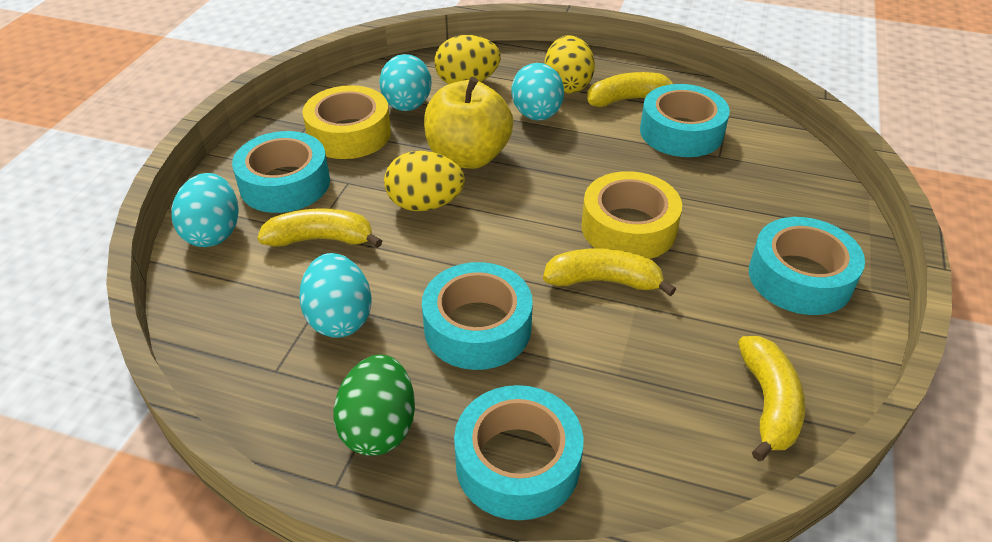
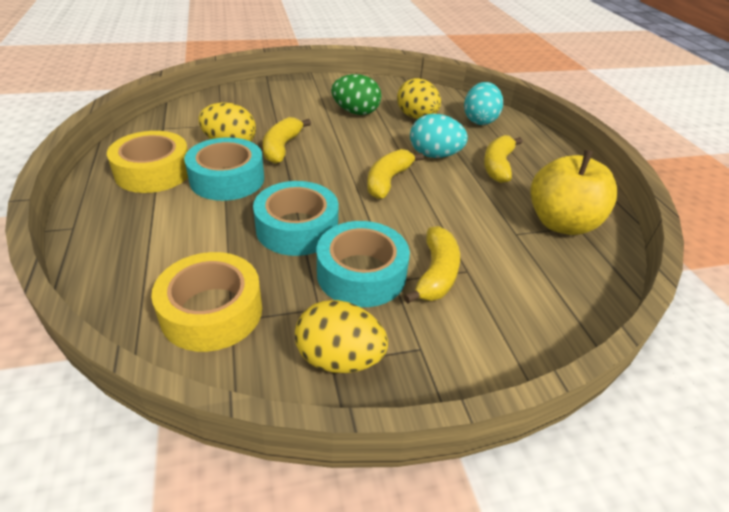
turquoise egg: 4 -> 2
turquoise tape: 5 -> 3

